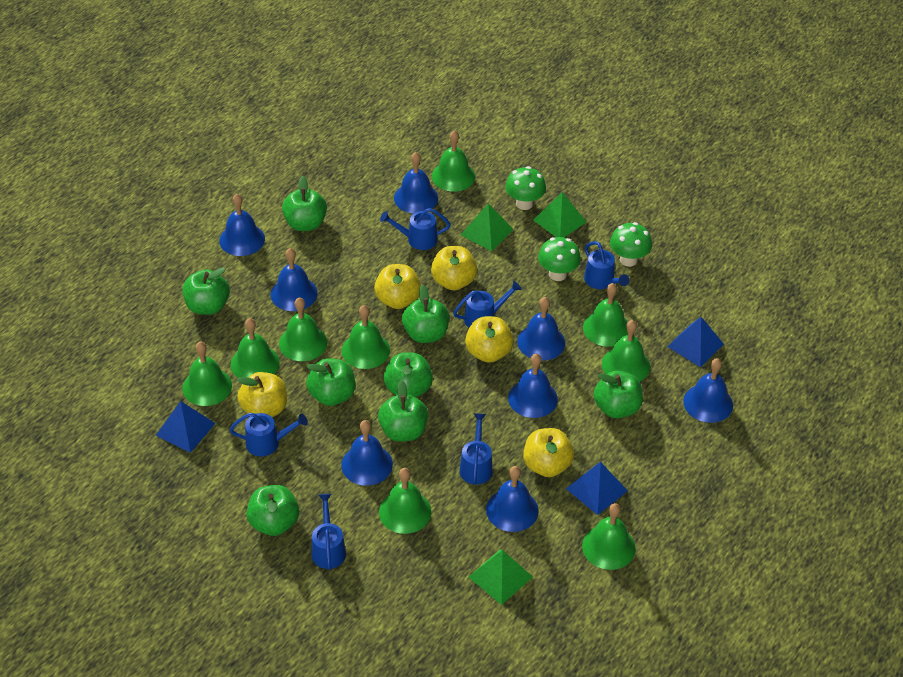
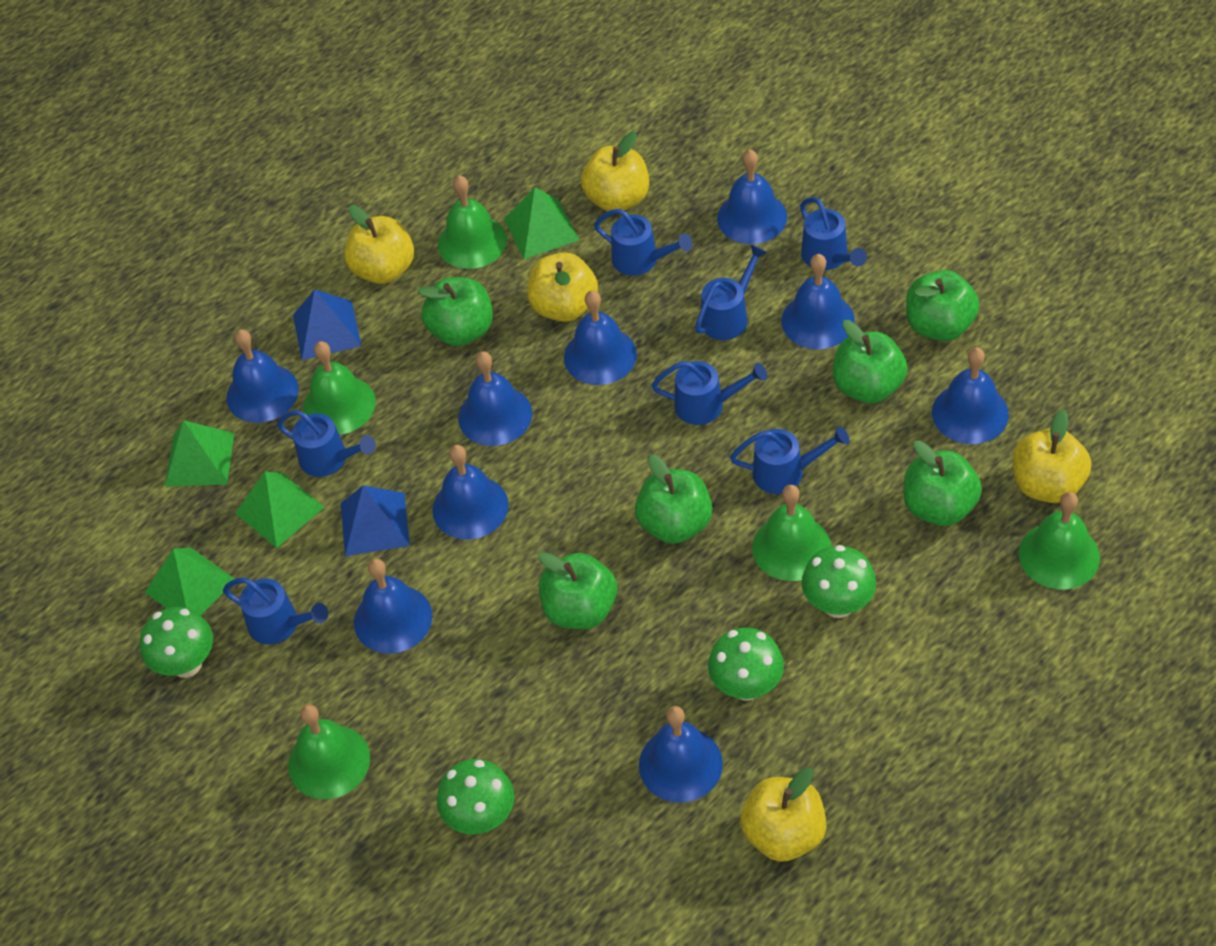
blue bell: 8 -> 9
blue pyramid: 3 -> 2
blue watering can: 6 -> 7
green apple: 8 -> 6
green bell: 9 -> 5
green mushroom: 3 -> 4
green pyramid: 3 -> 4

